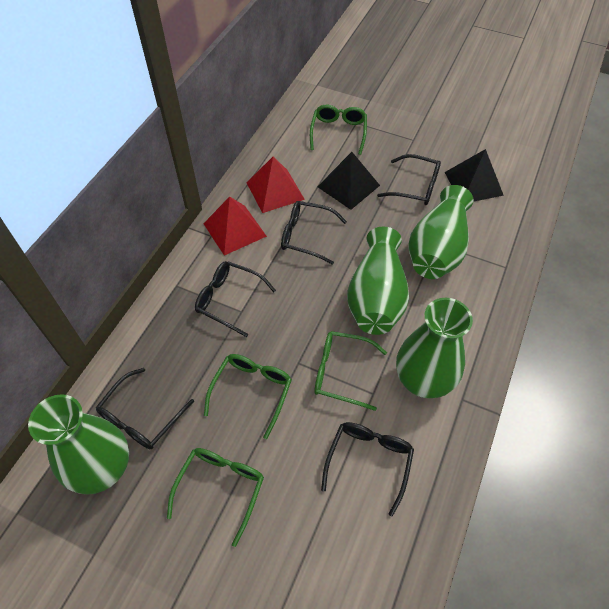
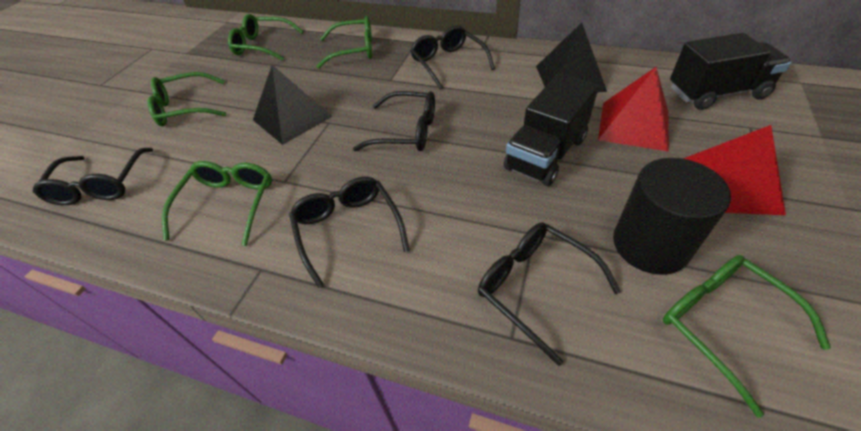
black cylinder: 0 -> 1
black truck: 0 -> 2
green glasses: 4 -> 5
green vase: 4 -> 0

